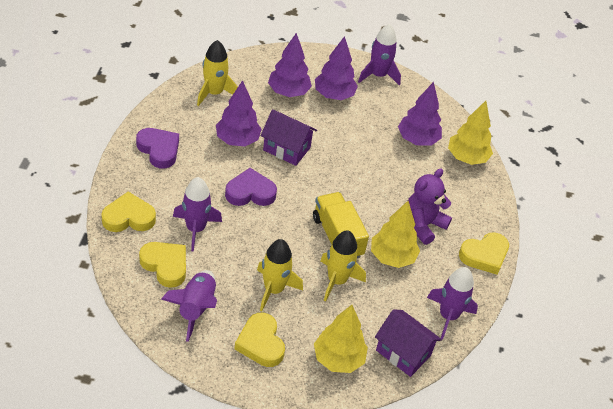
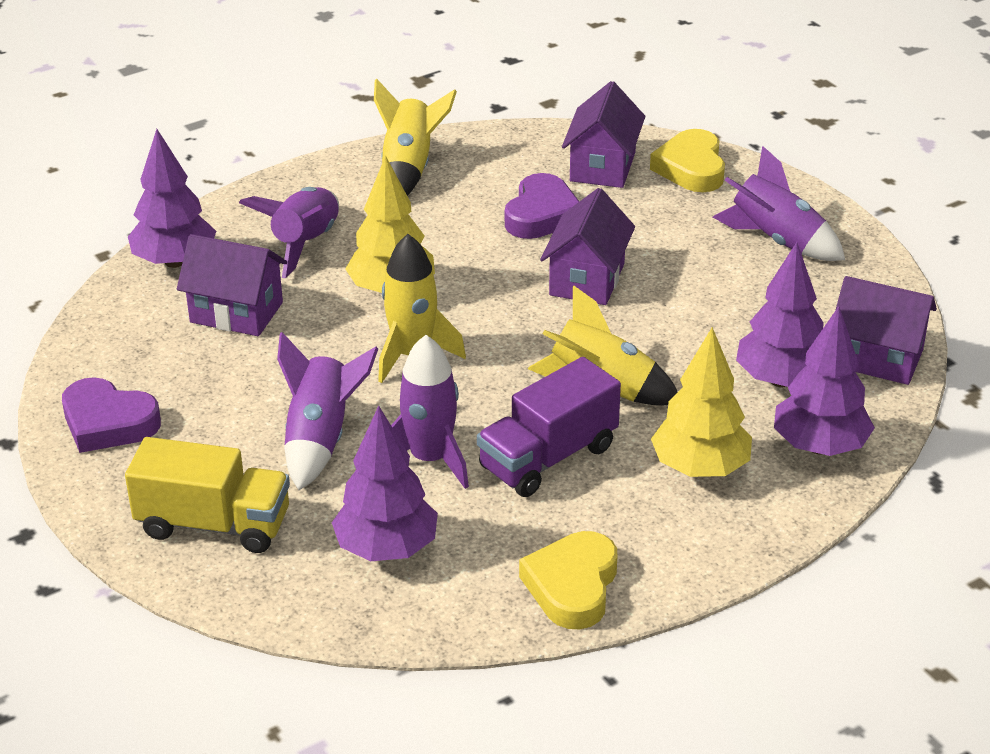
purple house: 2 -> 4
purple teddy bear: 1 -> 0
purple truck: 0 -> 1
yellow heart: 4 -> 2
yellow tree: 3 -> 2

